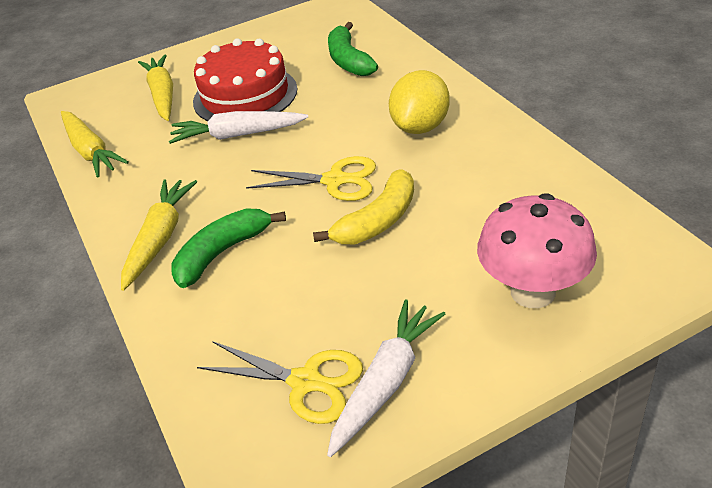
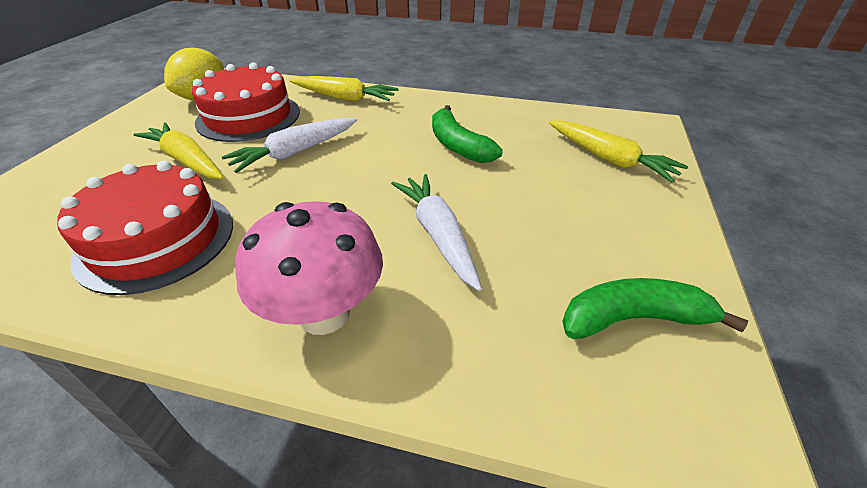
red cake: 1 -> 2
yellow banana: 1 -> 0
yellow scissors: 2 -> 0

